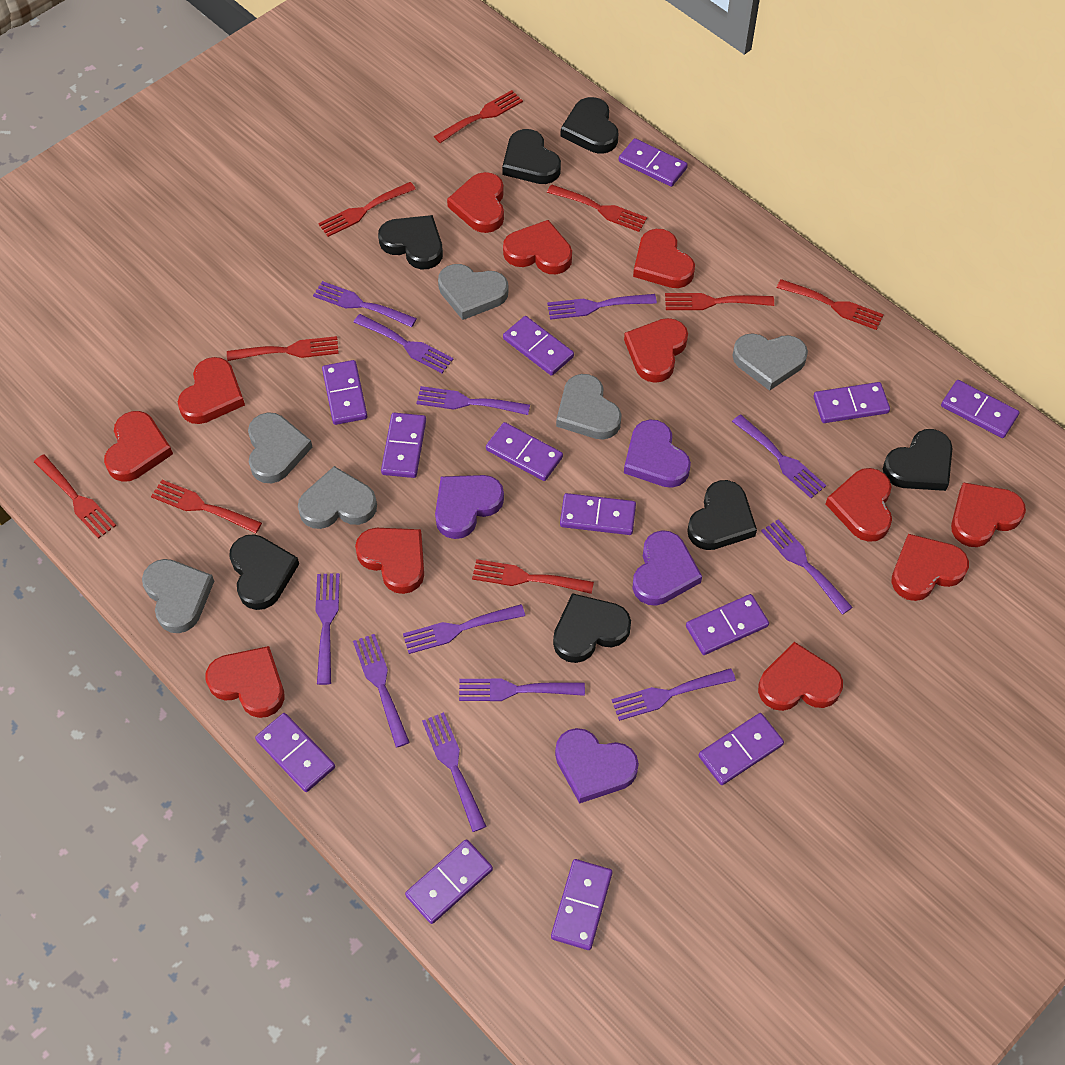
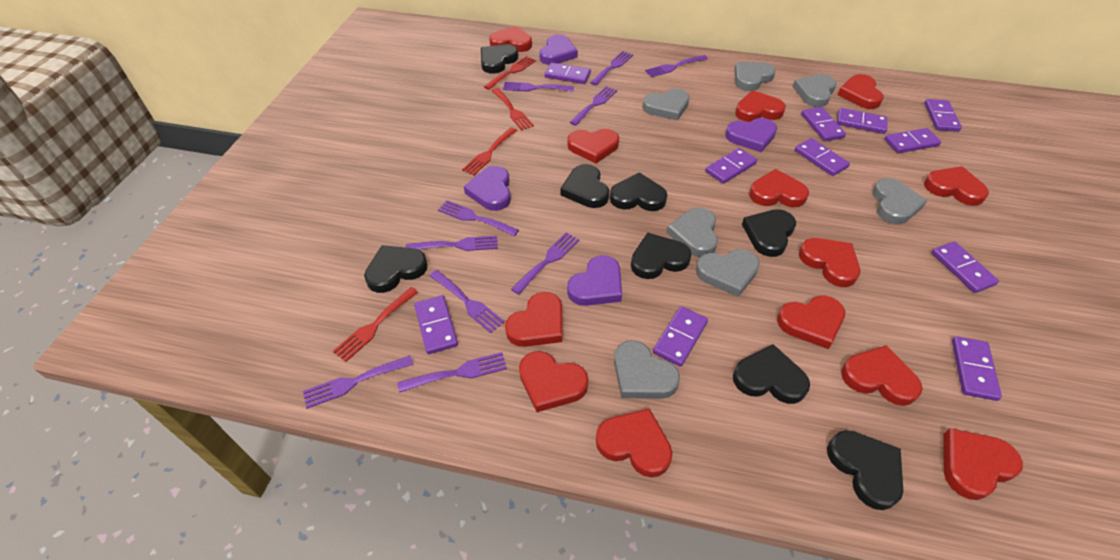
black heart: 7 -> 8
grey heart: 6 -> 7
purple domino: 13 -> 11
purple fork: 12 -> 10
red fork: 9 -> 4
red heart: 12 -> 13

